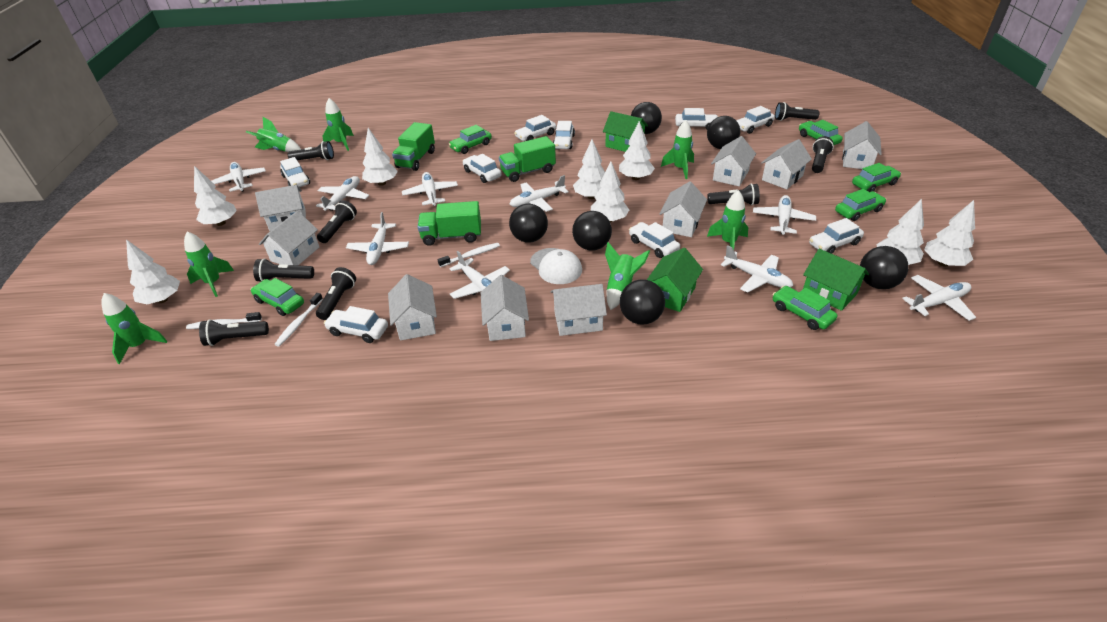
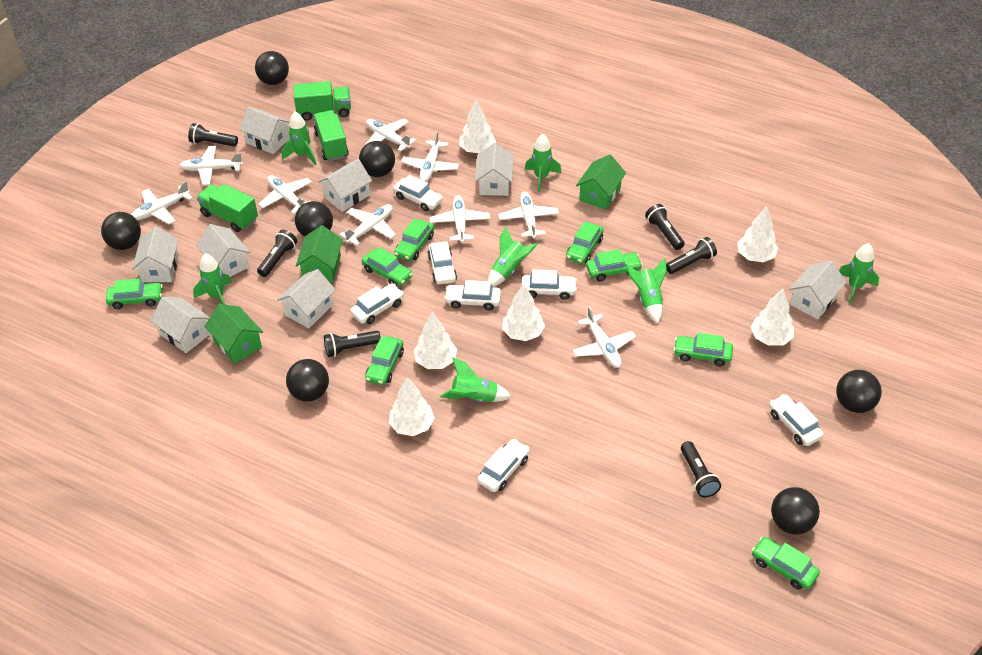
black ball: 6 -> 7
black flashlight: 8 -> 6
green car: 6 -> 8
white cap: 1 -> 0
white car: 9 -> 7
white house: 9 -> 8
white toothbrush: 3 -> 0
white tree: 8 -> 6

